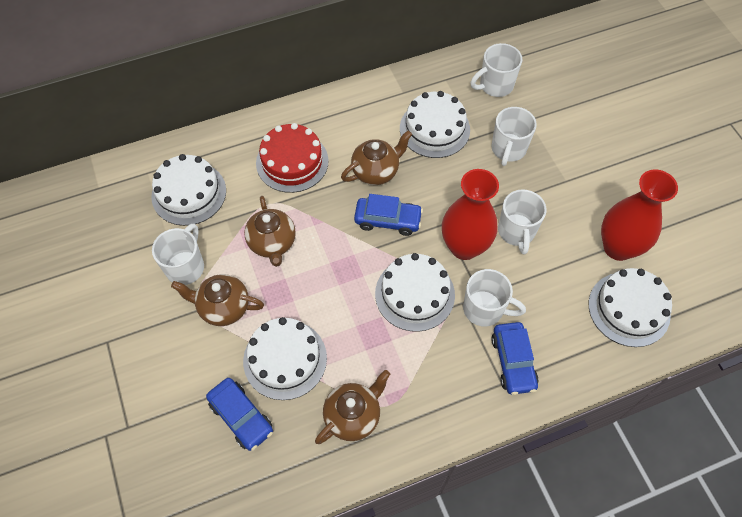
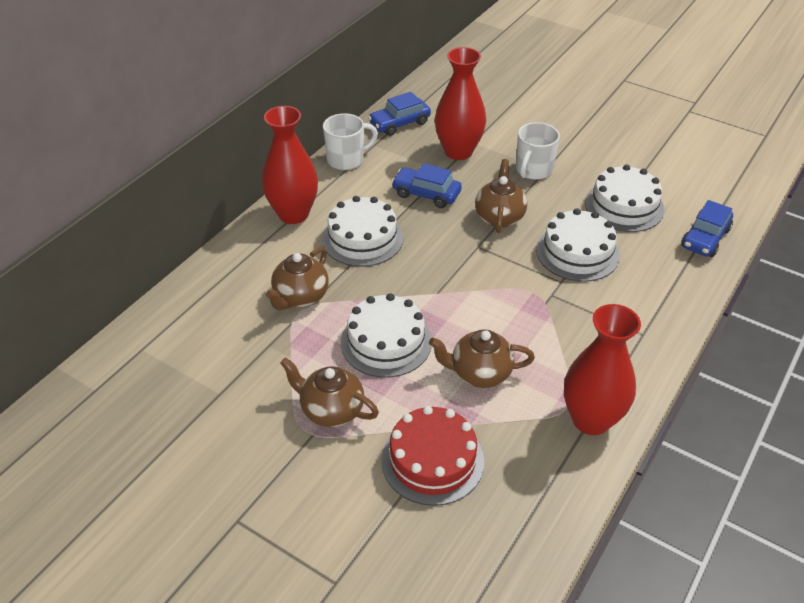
red vase: 2 -> 3
white cake: 5 -> 4
white mug: 5 -> 2

